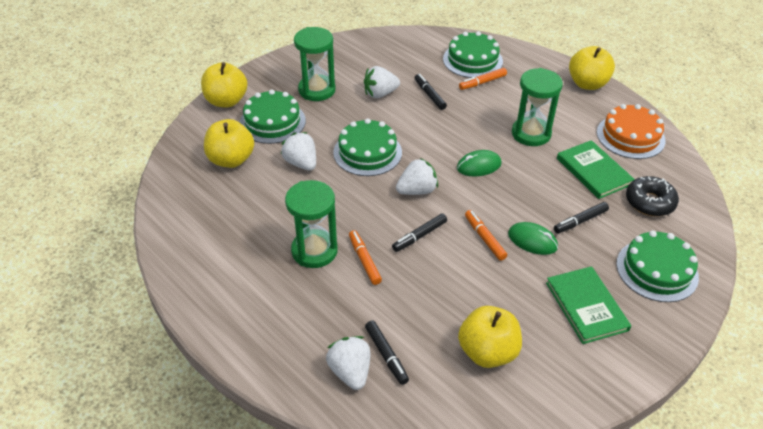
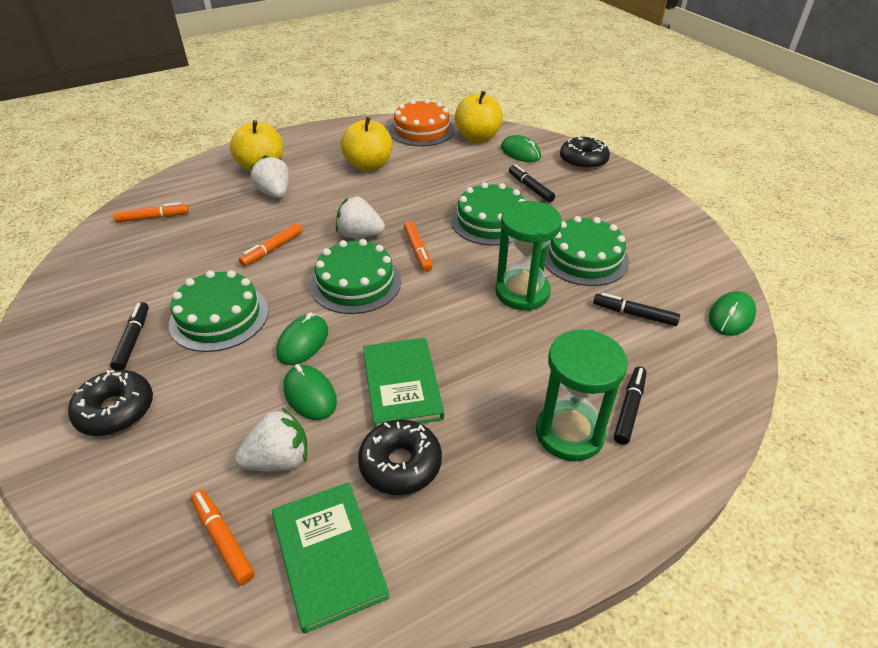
black donut: 1 -> 3
green hourglass: 3 -> 2
green mouse: 2 -> 4
orange marker: 3 -> 4
white strawberry: 4 -> 3
yellow apple: 4 -> 3

